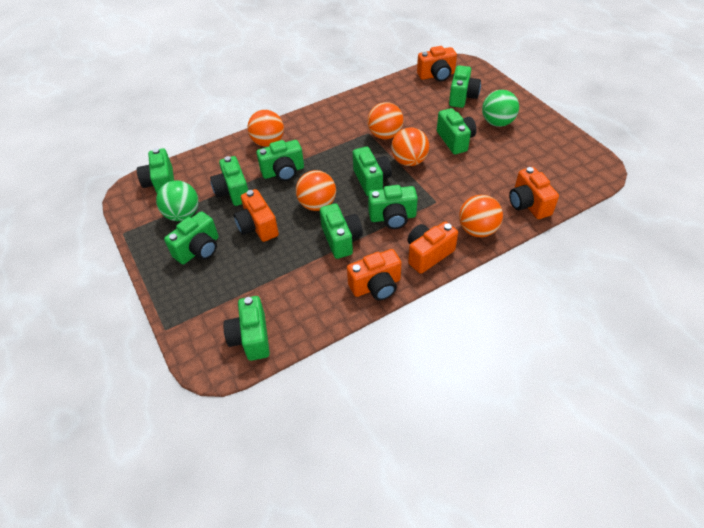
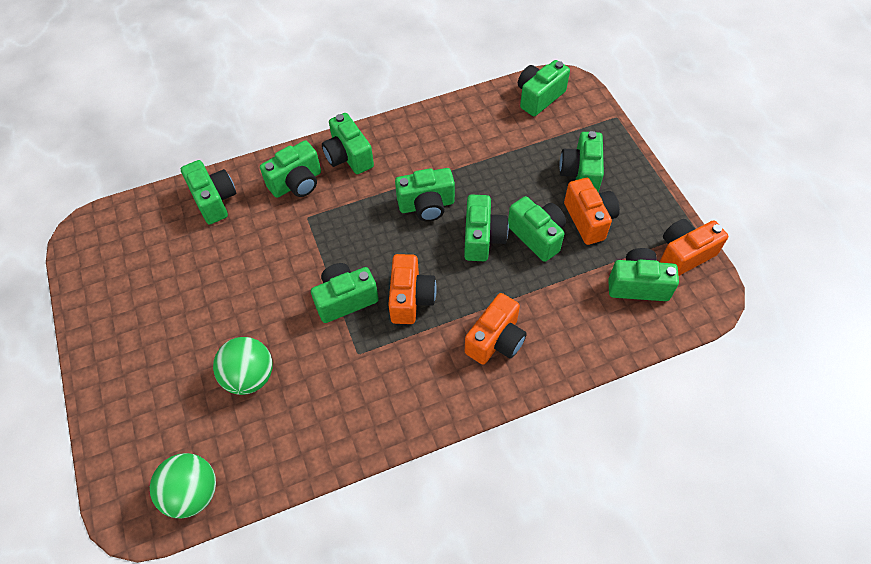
orange ball: 5 -> 0
orange camera: 5 -> 4

